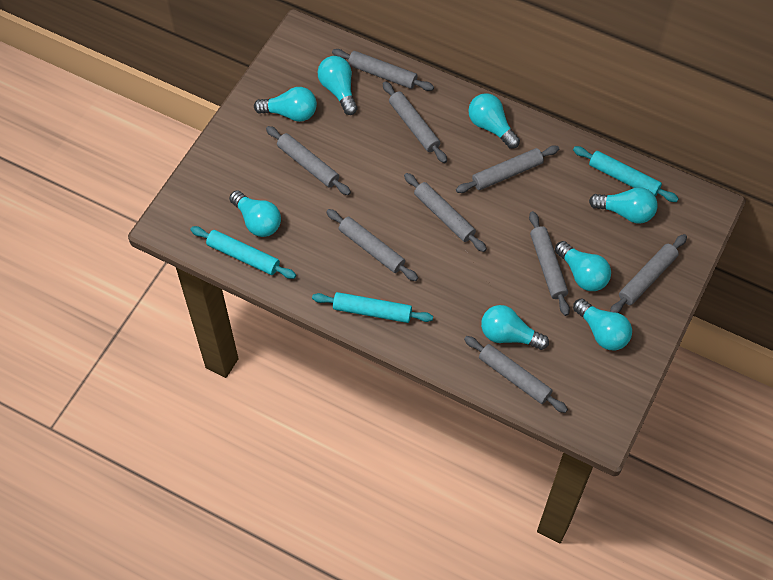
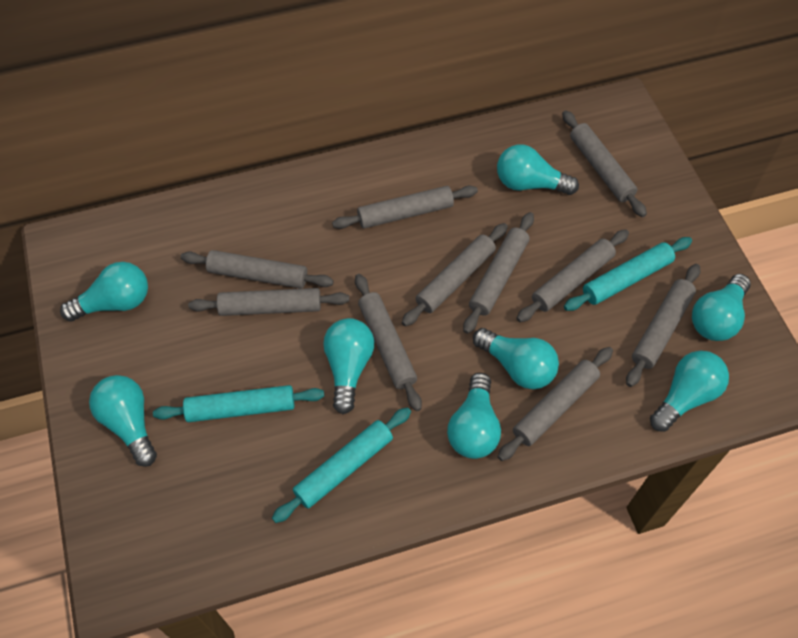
grey rolling pin: 9 -> 10

